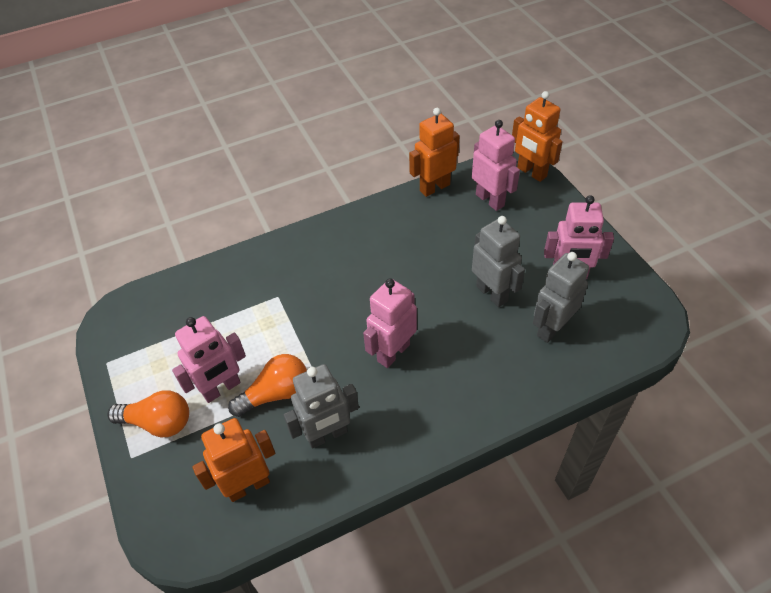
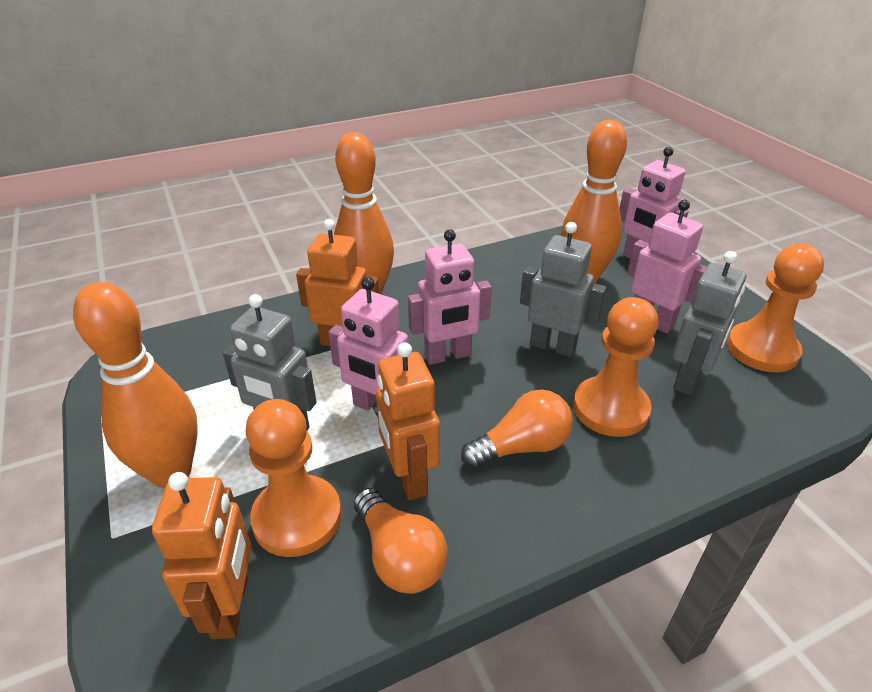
orange bowling pin: 0 -> 3
orange pawn: 0 -> 3

